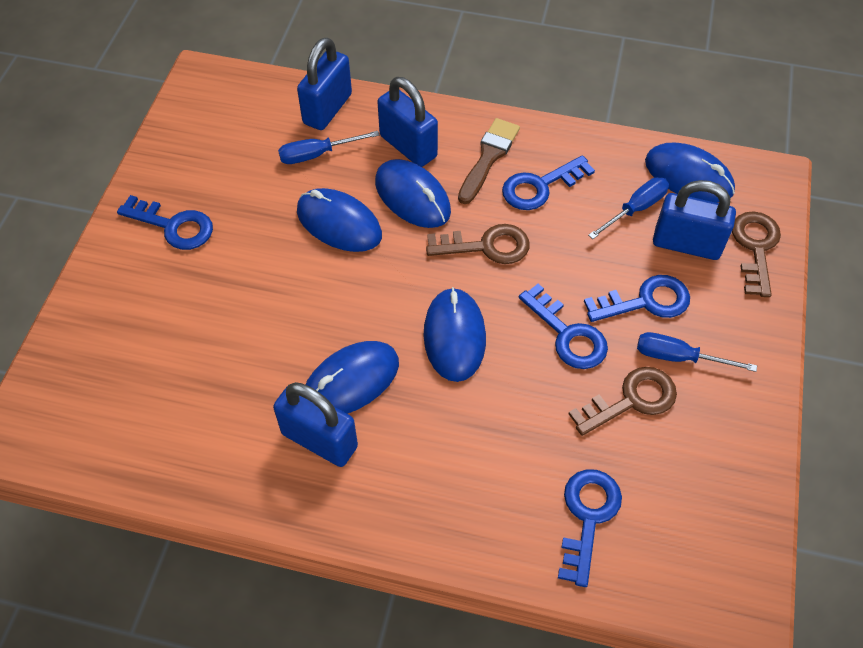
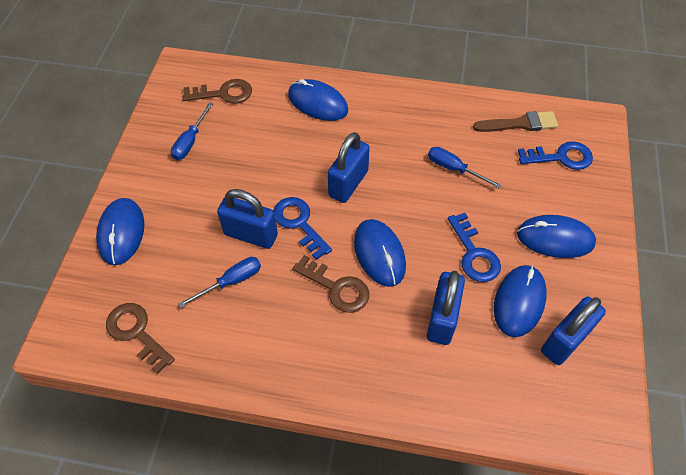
blue key: 5 -> 3

